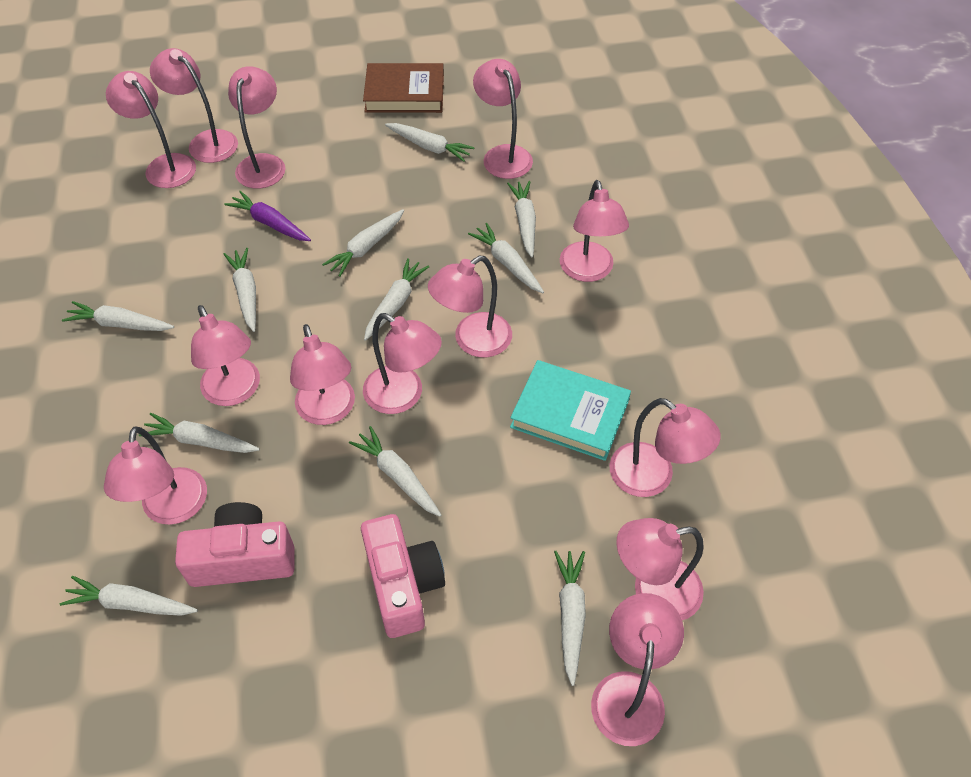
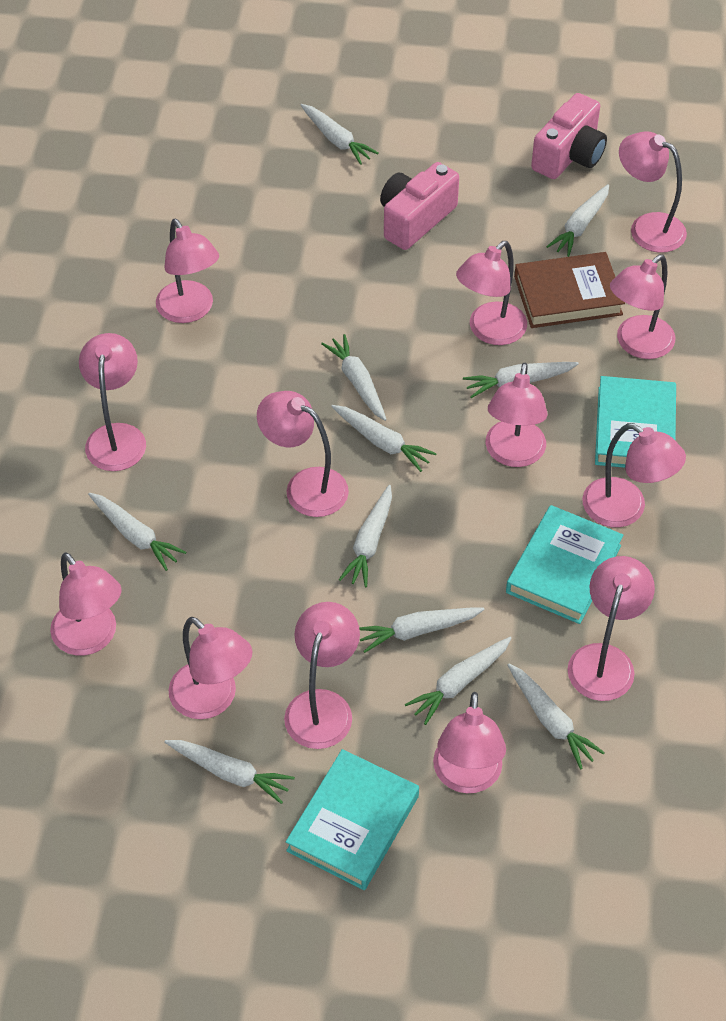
purple carrot: 1 -> 0
turquoise book: 1 -> 3

